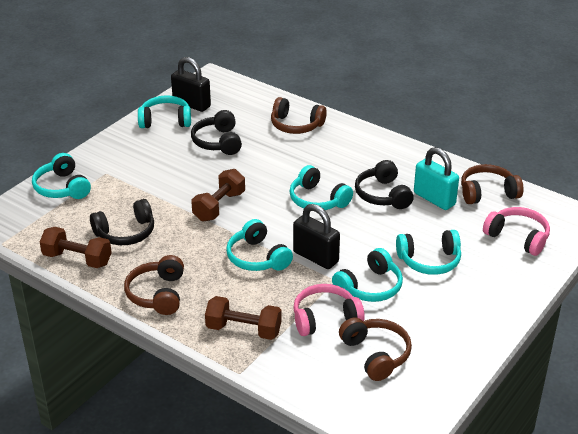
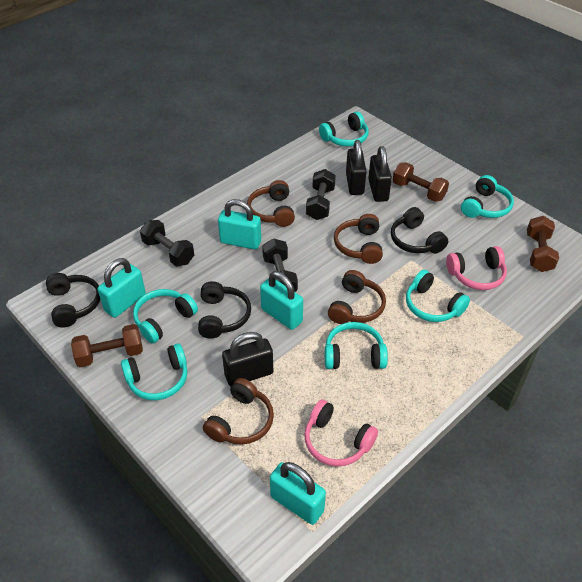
black dumbbell: 0 -> 3
black padlock: 2 -> 3
turquoise padlock: 1 -> 4

